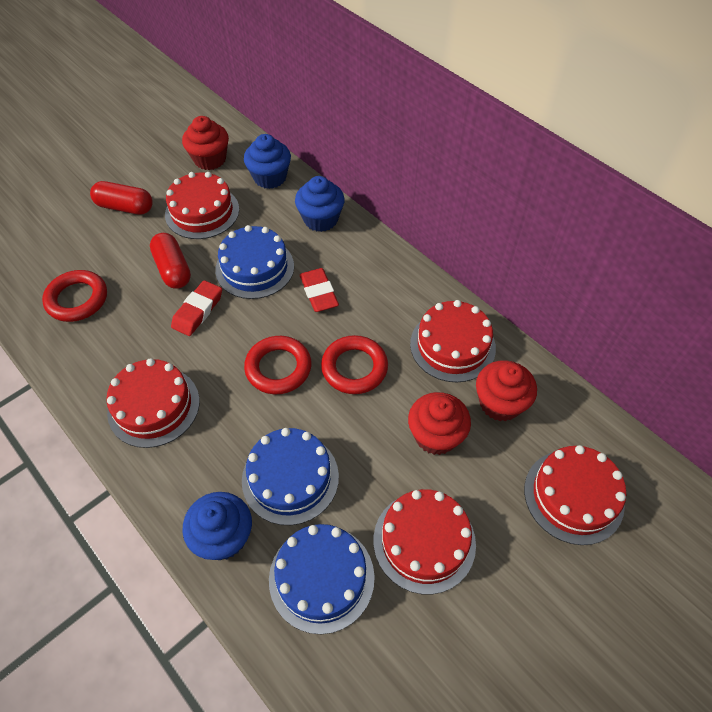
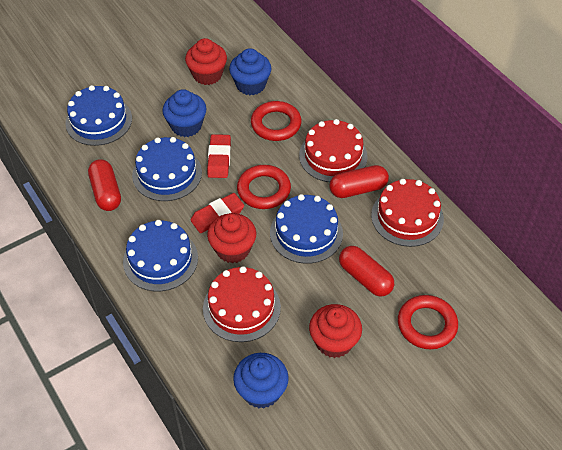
blue cake: 3 -> 4
red cake: 5 -> 3
red capsule: 2 -> 3

